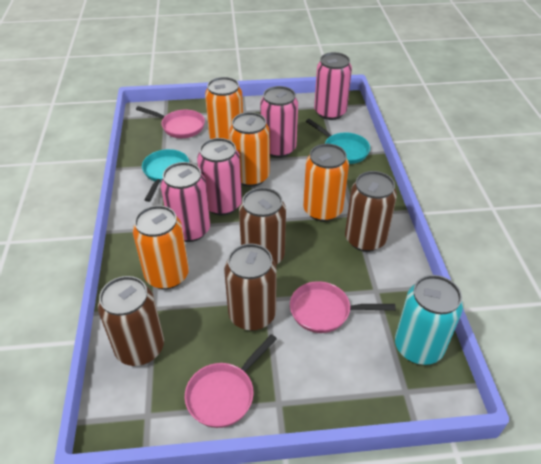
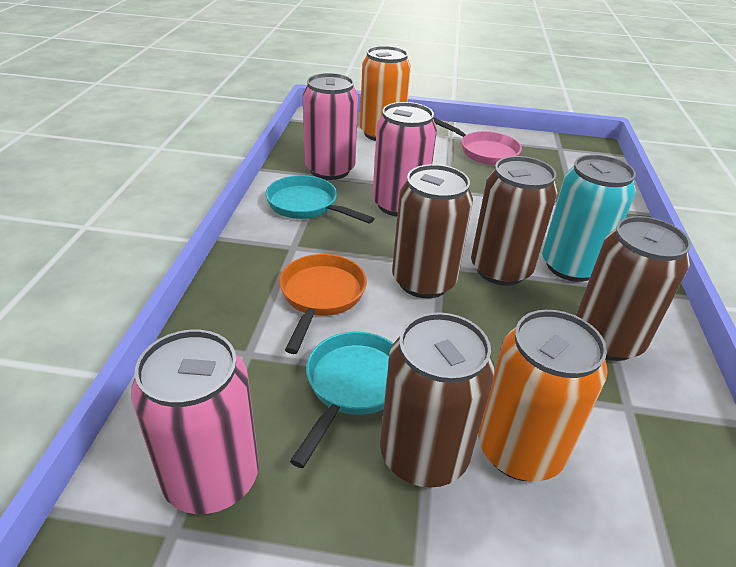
orange can: 4 -> 2
orange pan: 0 -> 1
pink can: 4 -> 3
pink pan: 3 -> 1

